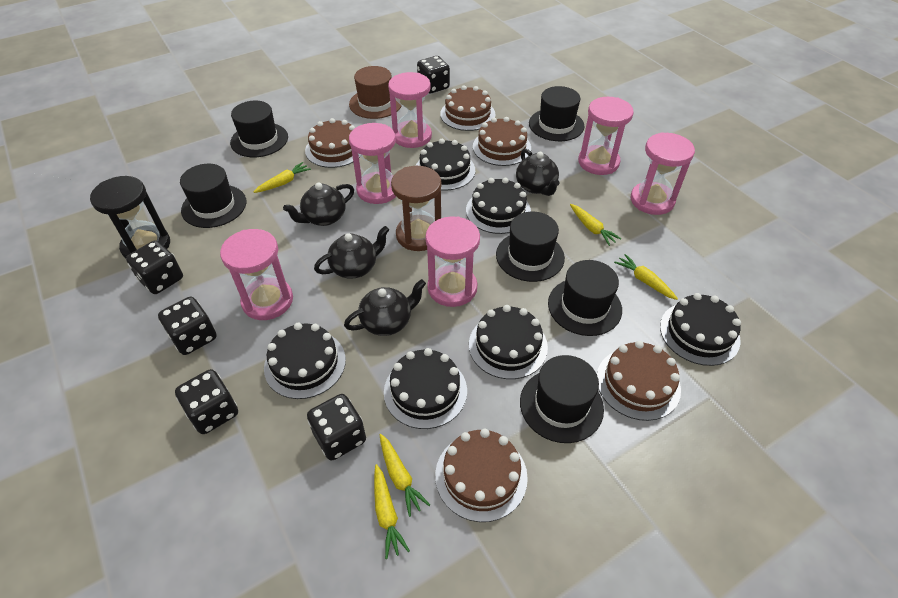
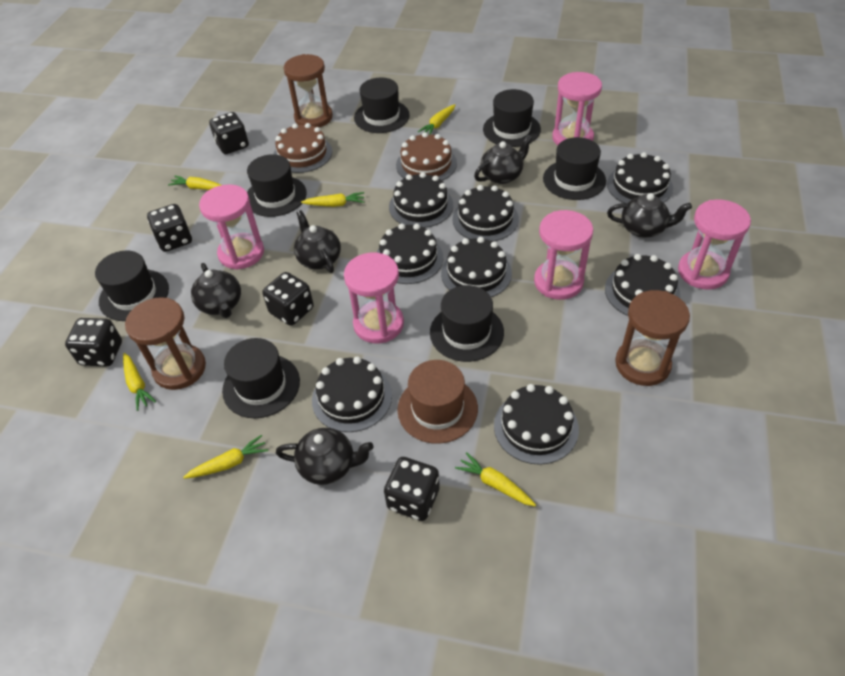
black cake: 6 -> 8
black hat: 6 -> 7
black hourglass: 1 -> 0
black teapot: 4 -> 5
brown cake: 5 -> 2
brown hourglass: 1 -> 3
pink hourglass: 6 -> 5
yellow carrot: 5 -> 6

